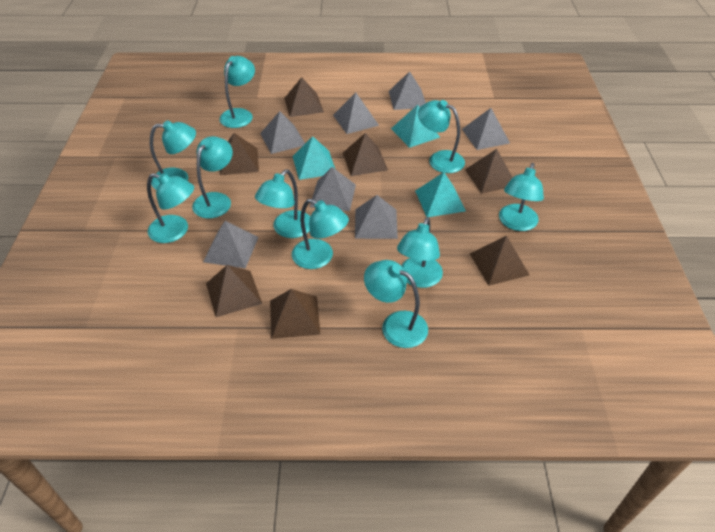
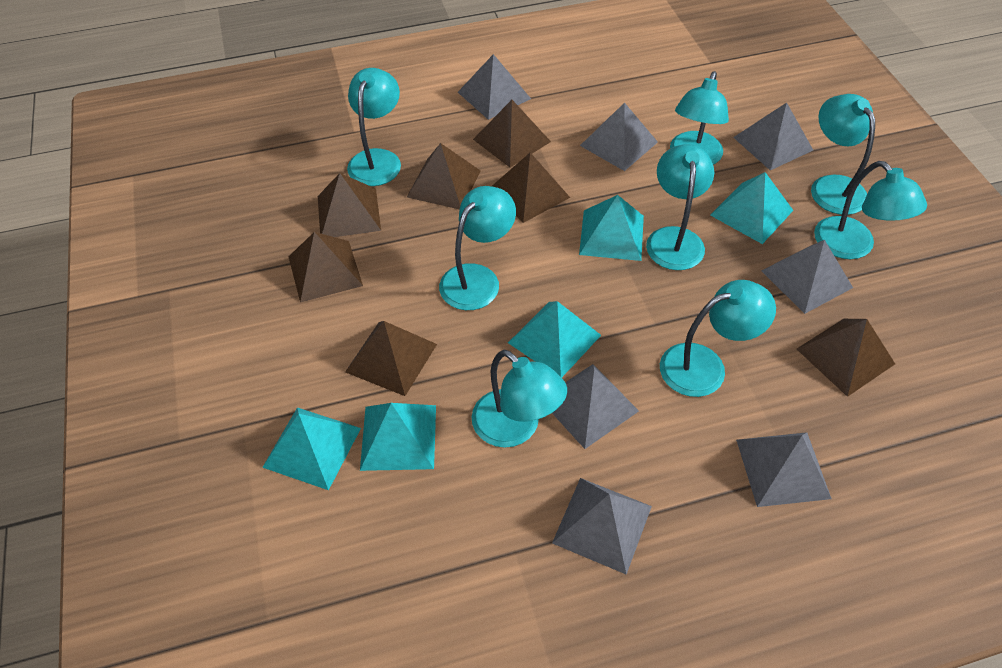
turquoise lamp: 10 -> 8
turquoise pyramid: 3 -> 5

